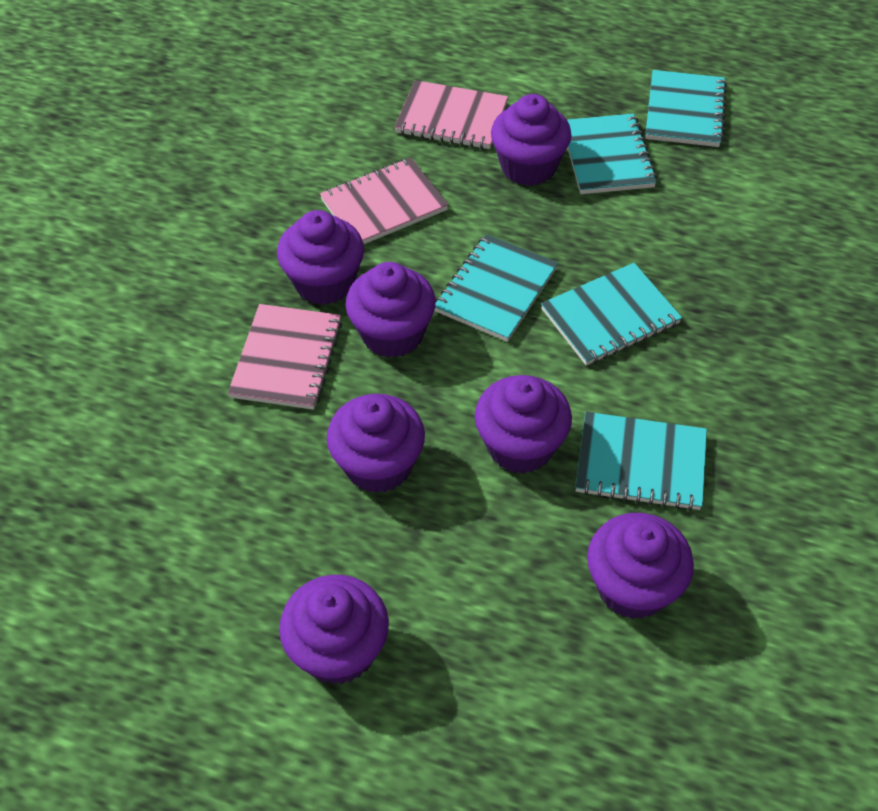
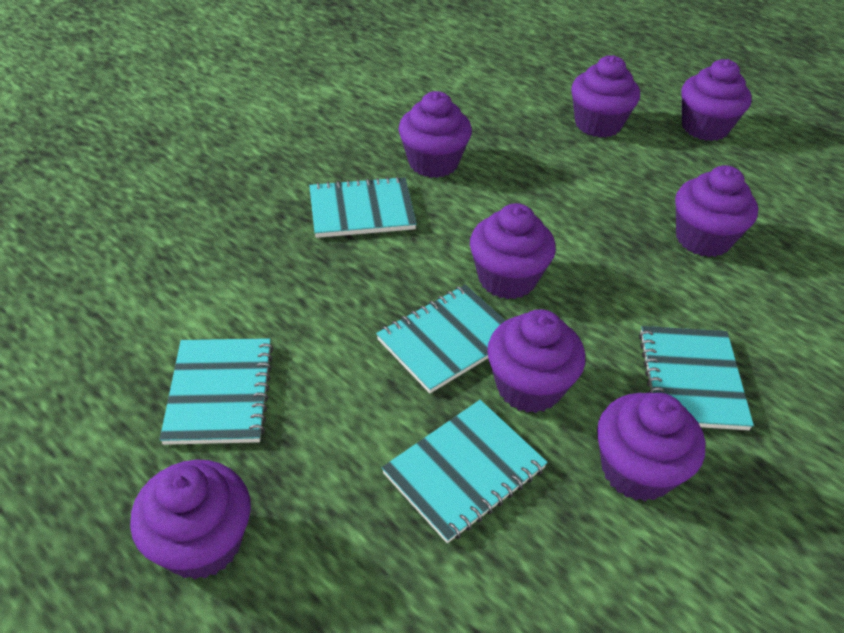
pink notebook: 3 -> 0
purple cupcake: 7 -> 8

